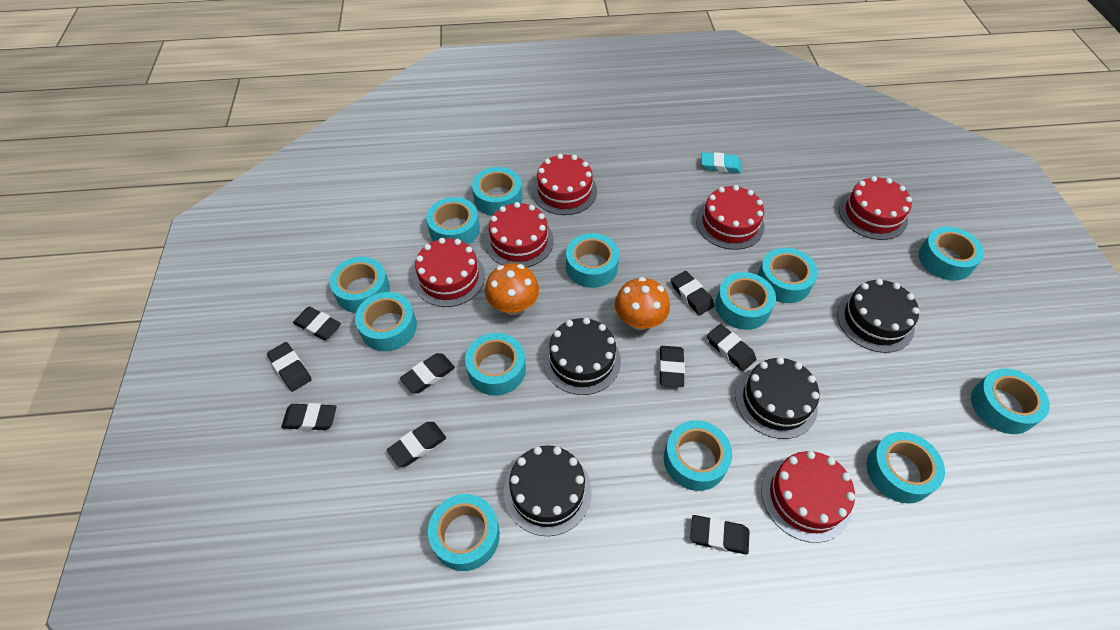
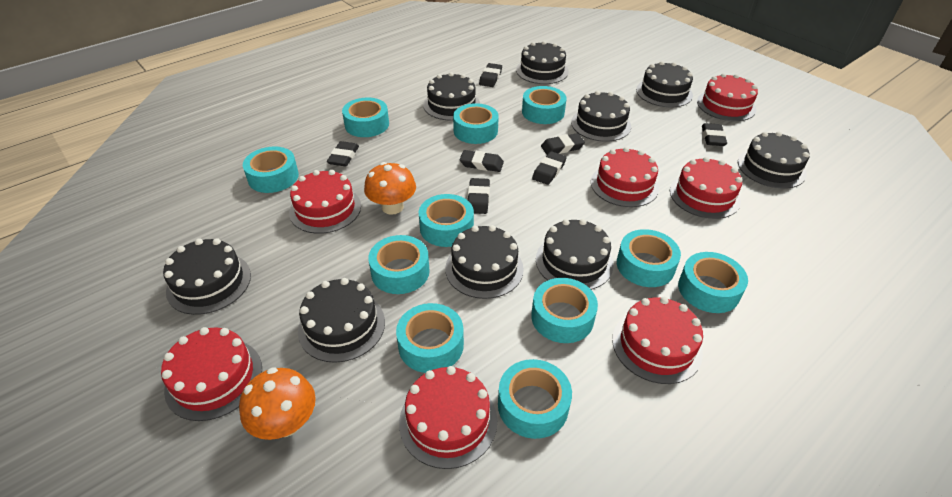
black cake: 4 -> 9
black eraser: 9 -> 7
red cake: 6 -> 7
turquoise eraser: 1 -> 0
turquoise tape: 13 -> 11

